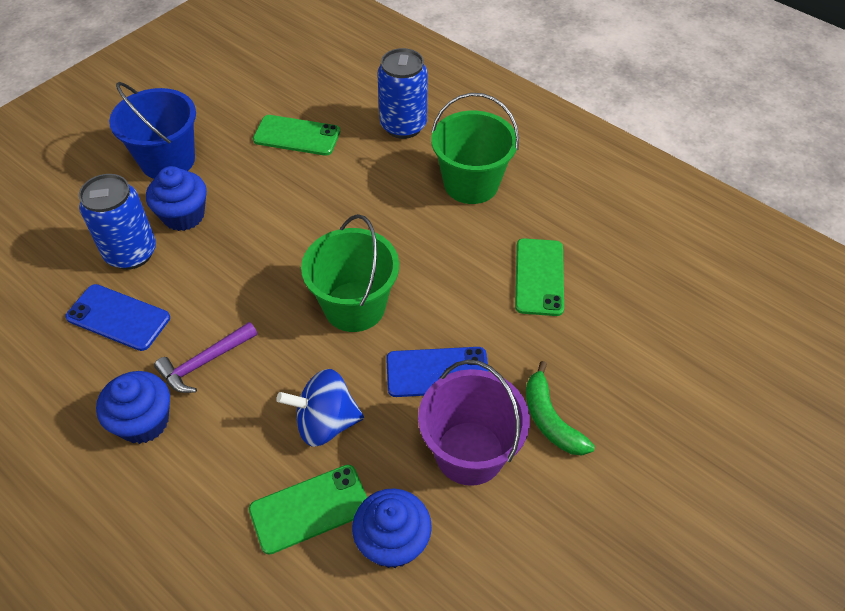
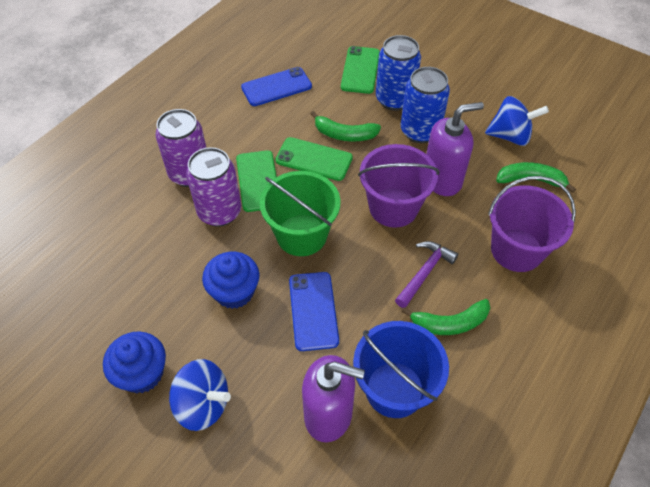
blue cupcake: 3 -> 2
blue spinning top: 1 -> 2
green banana: 1 -> 3
green bucket: 2 -> 1
purple bucket: 1 -> 2
purple can: 0 -> 2
purple soap dispenser: 0 -> 2

